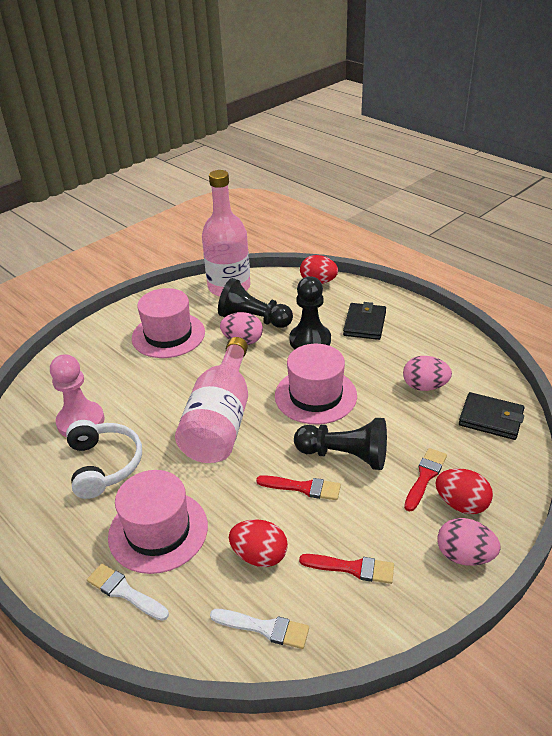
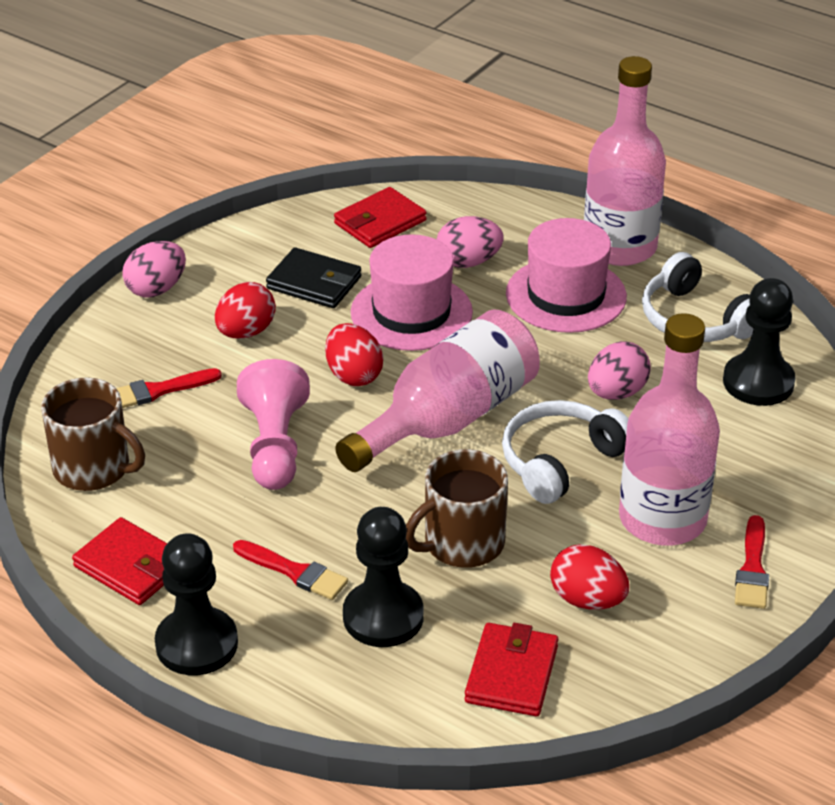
black wallet: 2 -> 1
brown mug: 0 -> 2
pink bottle: 2 -> 3
pink hat: 3 -> 2
red wallet: 0 -> 3
white brush: 2 -> 0
white headphones: 1 -> 2

